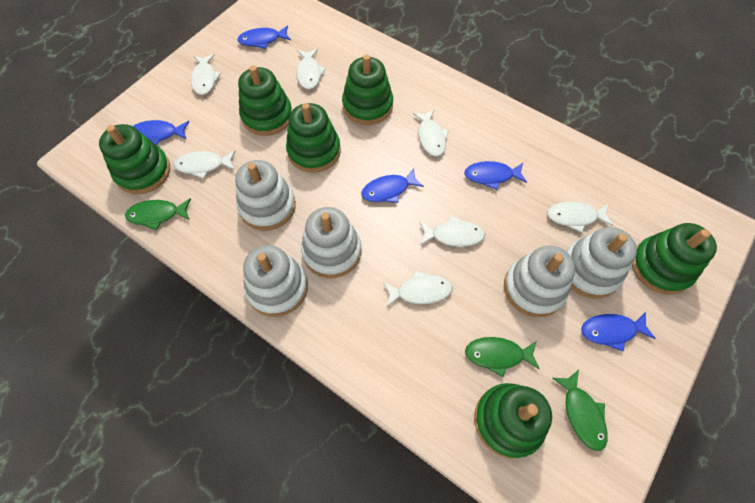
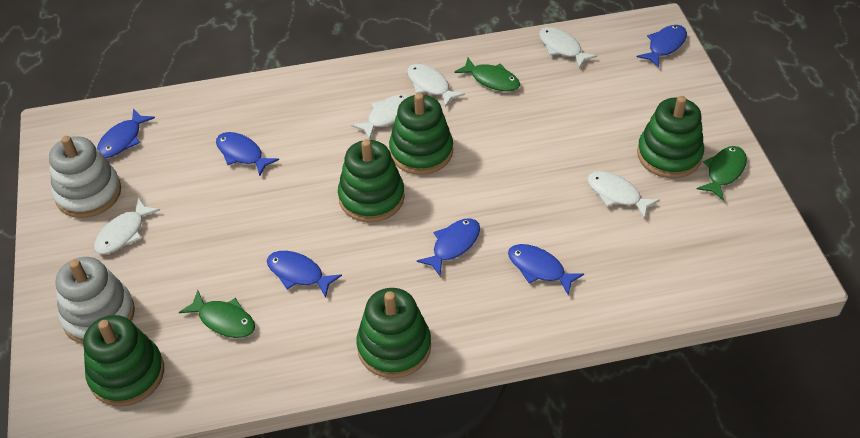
blue fish: 5 -> 6
green stacking toy: 6 -> 5
white fish: 7 -> 5
white stacking toy: 5 -> 2

